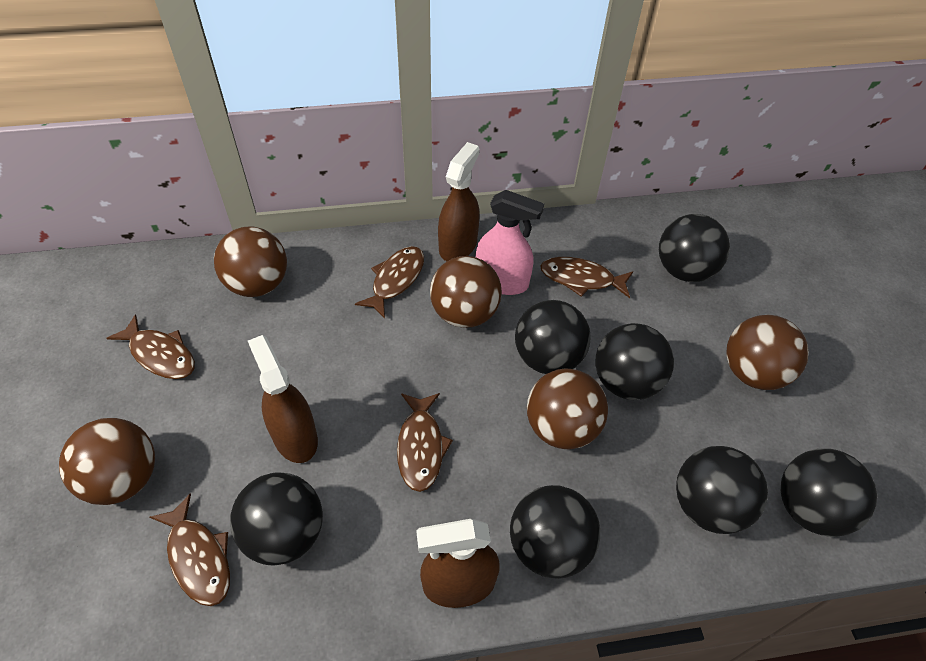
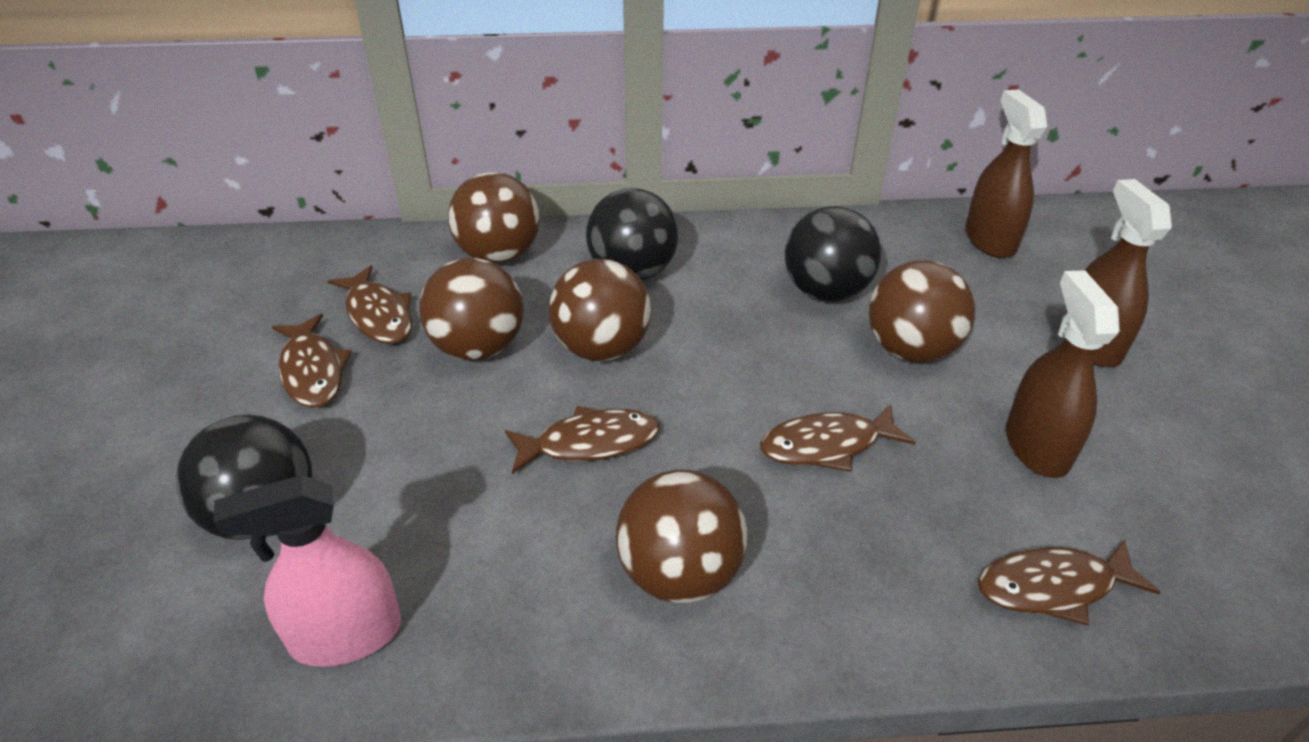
black ball: 7 -> 3

